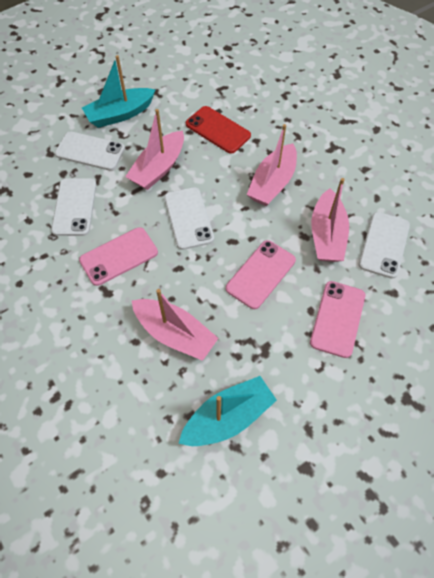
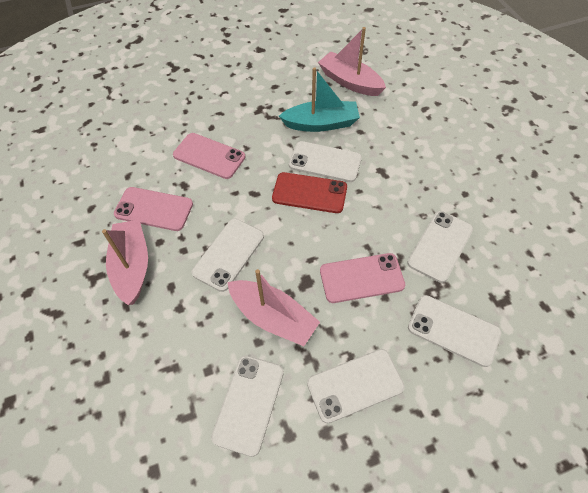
pink boat: 4 -> 3
turquoise boat: 2 -> 1
white phone: 4 -> 6

